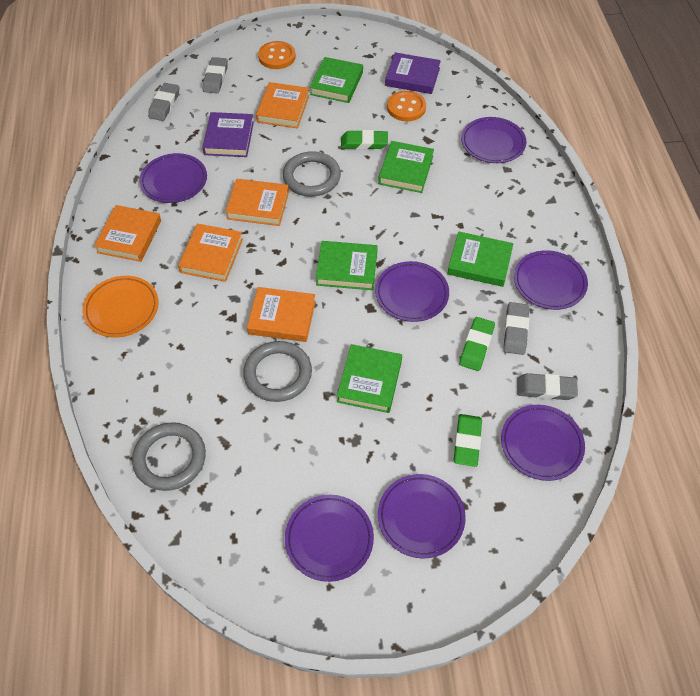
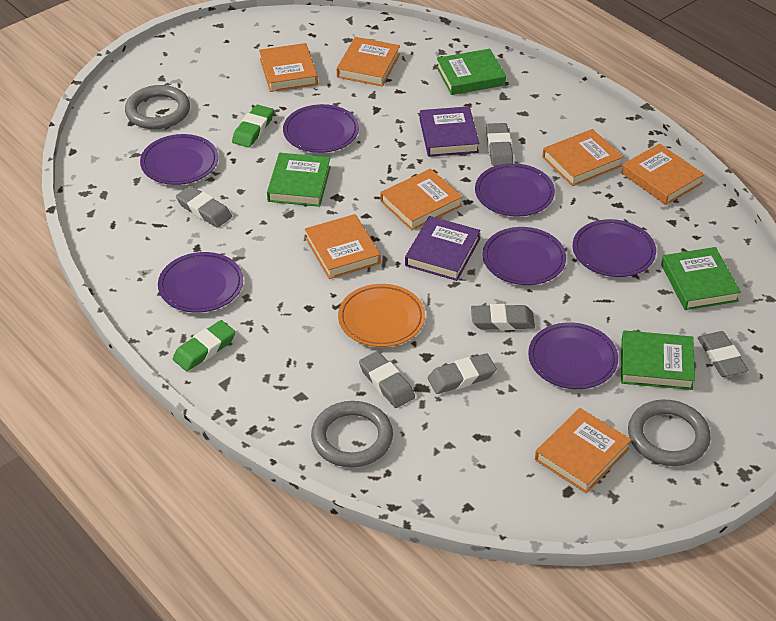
green book: 5 -> 4
green eraser: 3 -> 2
grey eraser: 4 -> 6
orange book: 5 -> 7
orange button: 2 -> 0

